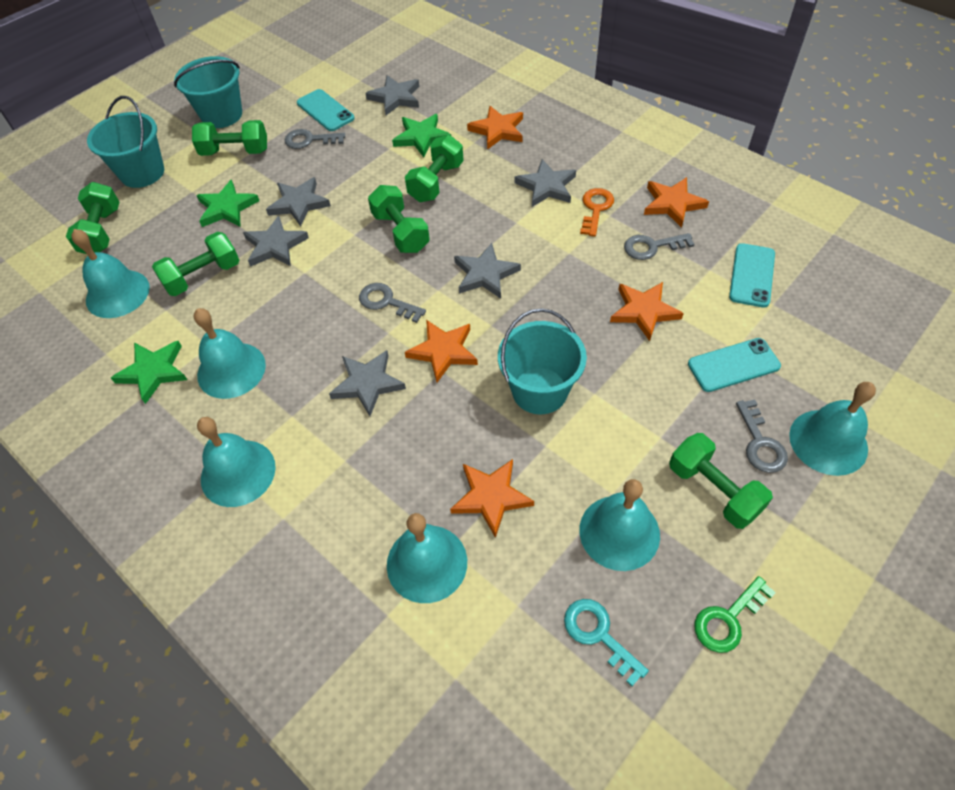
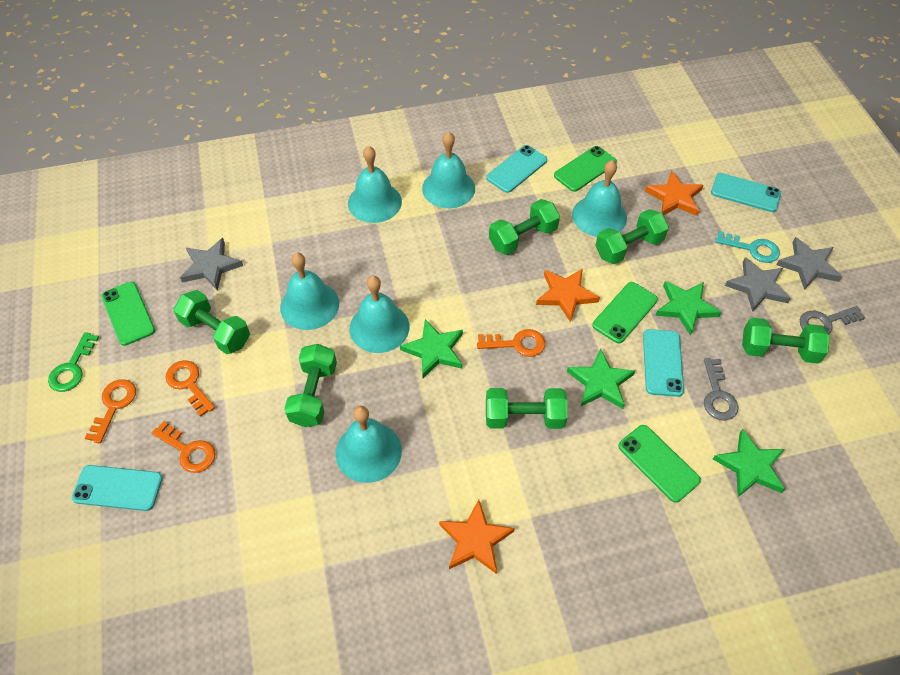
green phone: 0 -> 4
green star: 3 -> 4
grey key: 4 -> 2
grey star: 6 -> 3
orange key: 1 -> 4
orange star: 5 -> 3
turquoise bucket: 3 -> 0
turquoise phone: 3 -> 4

